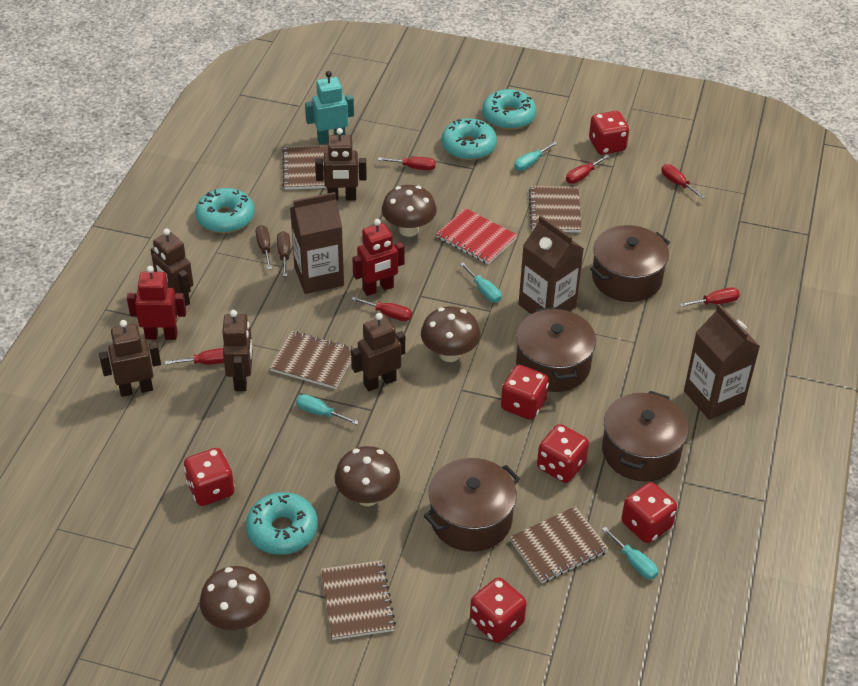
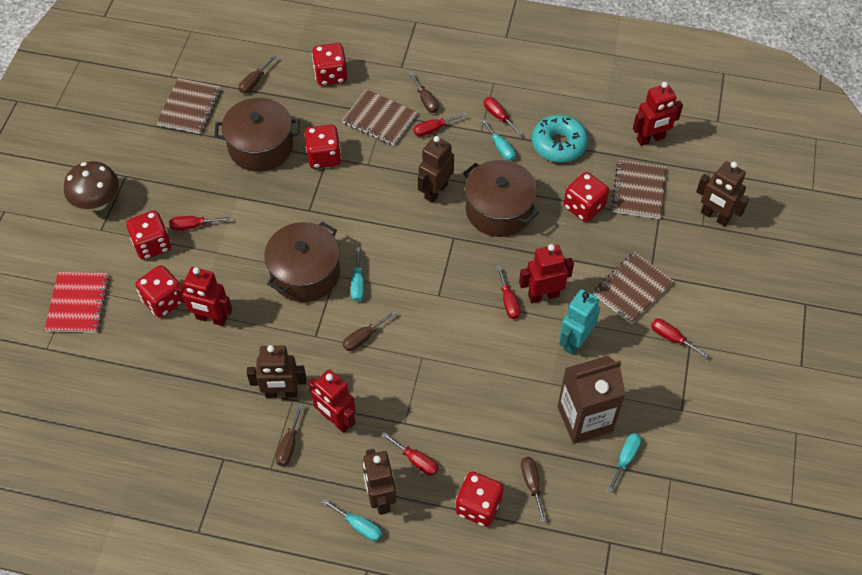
brown carton: 3 -> 1
brown mushroom: 4 -> 1
brown notebook: 5 -> 4
brown pot: 4 -> 3
brown robot: 5 -> 4
brown screwdriver: 2 -> 5
red robot: 2 -> 4
turquoise donut: 4 -> 1

